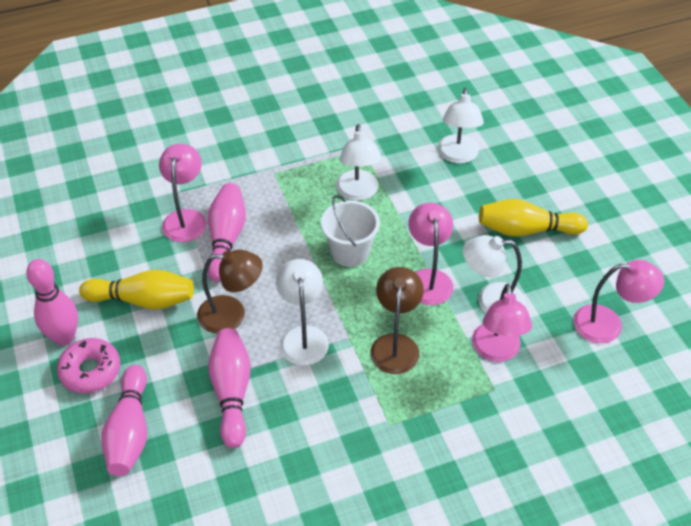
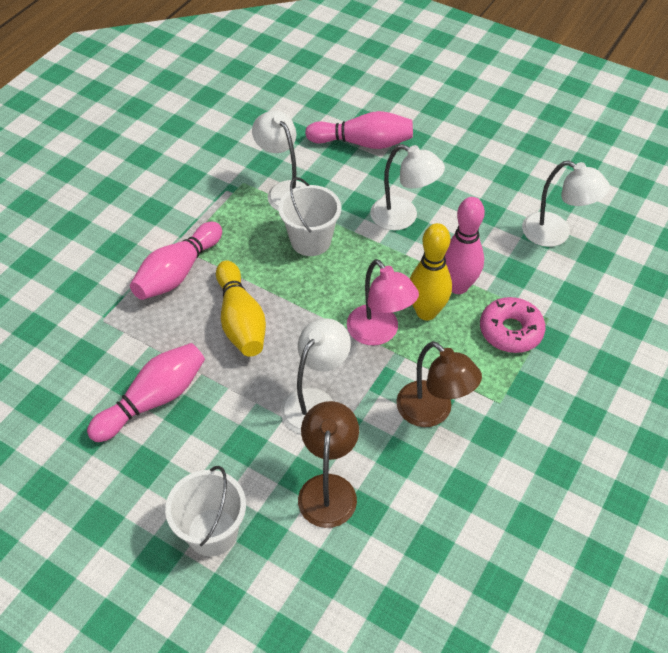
pink lamp: 4 -> 1
white bucket: 1 -> 2

